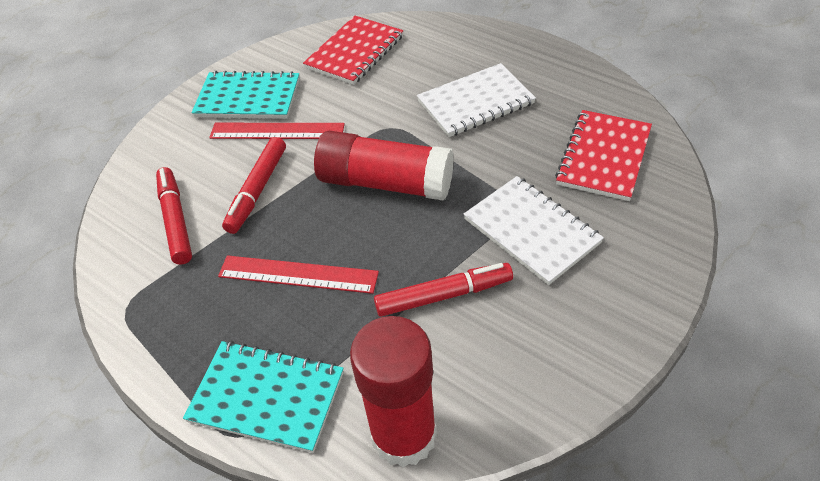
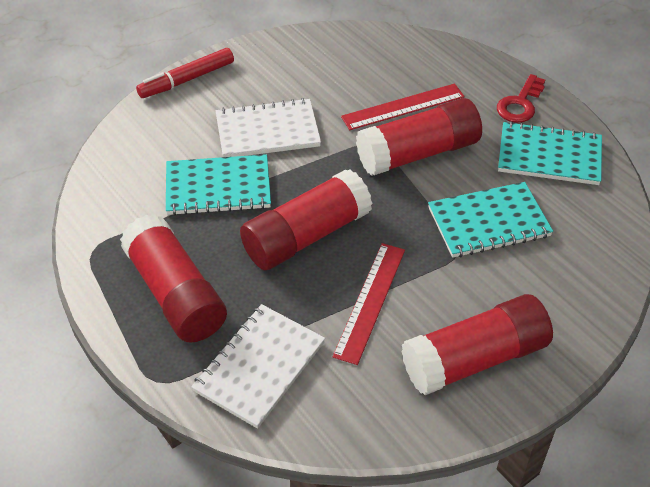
red glue stick: 2 -> 4
red key: 0 -> 1
red marker: 3 -> 1
red notebook: 2 -> 0
turquoise notebook: 2 -> 3

